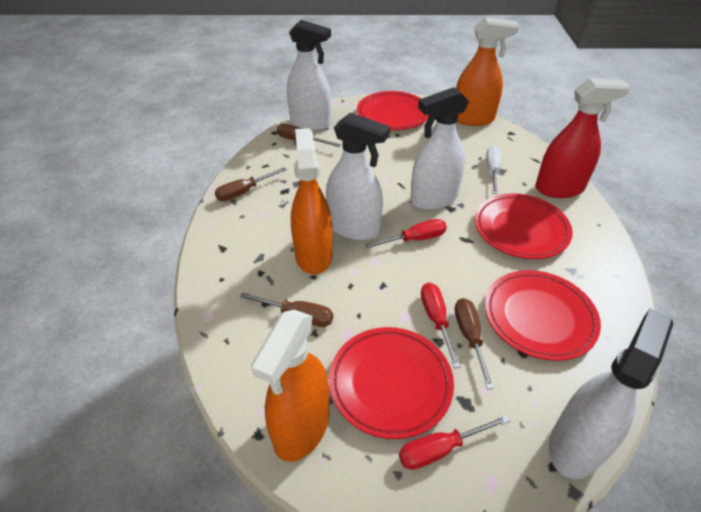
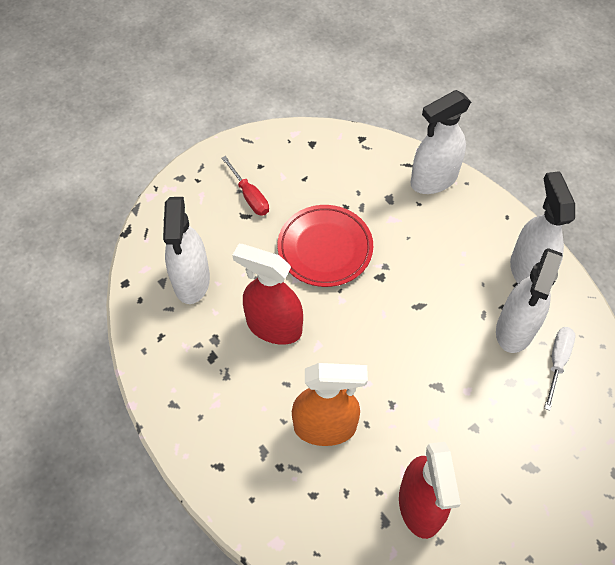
brown screwdriver: 4 -> 0
orange spray bottle: 3 -> 1
red plate: 4 -> 1
red screwdriver: 3 -> 1
red spray bottle: 1 -> 2

